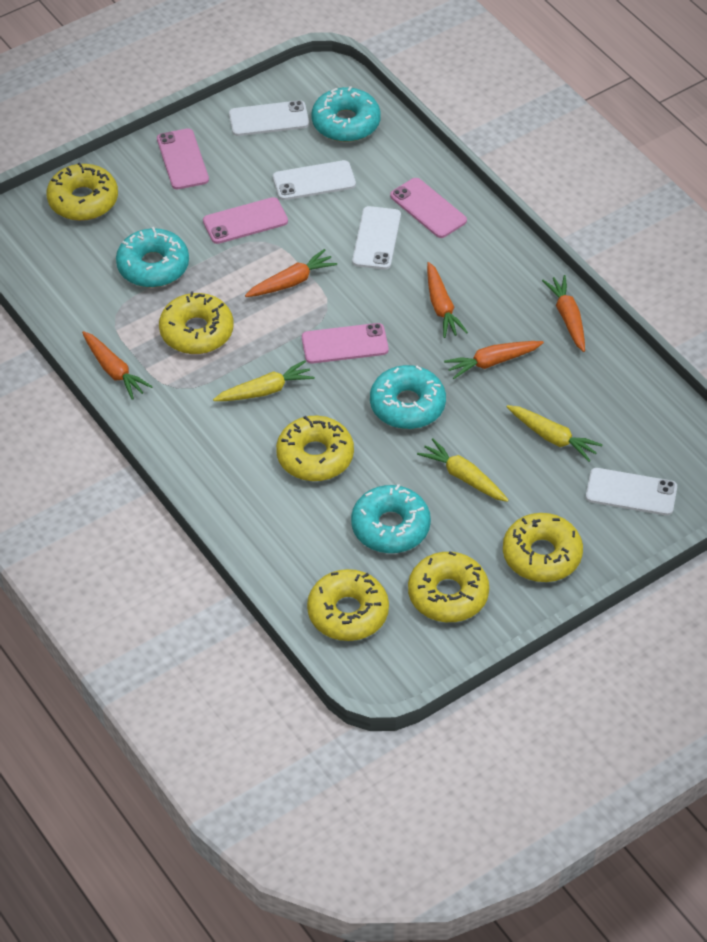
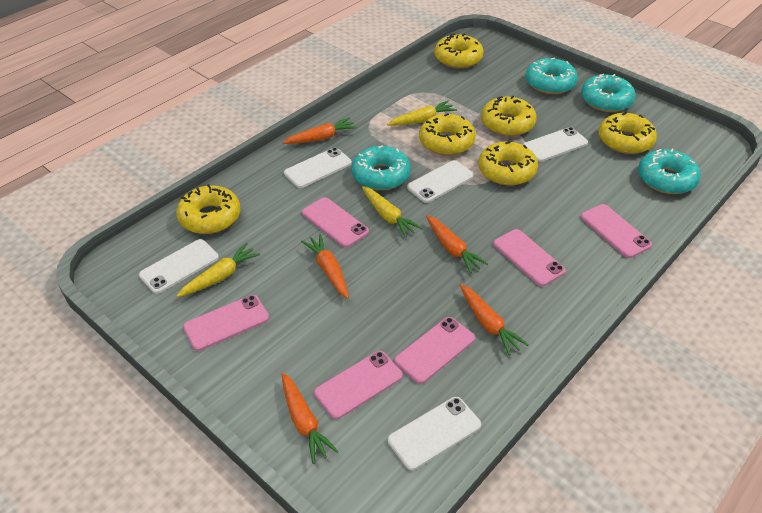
pink phone: 4 -> 6
white phone: 4 -> 5

